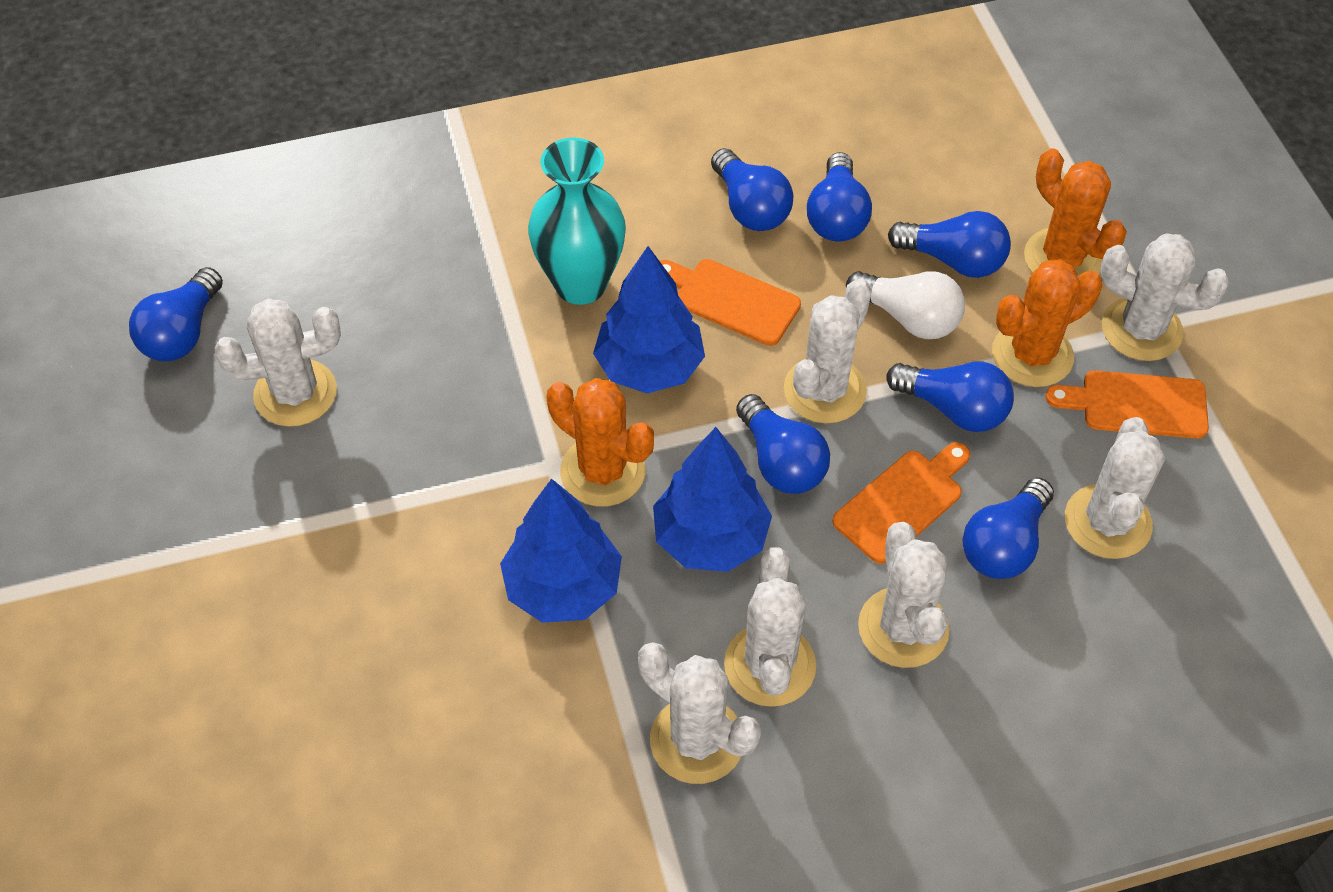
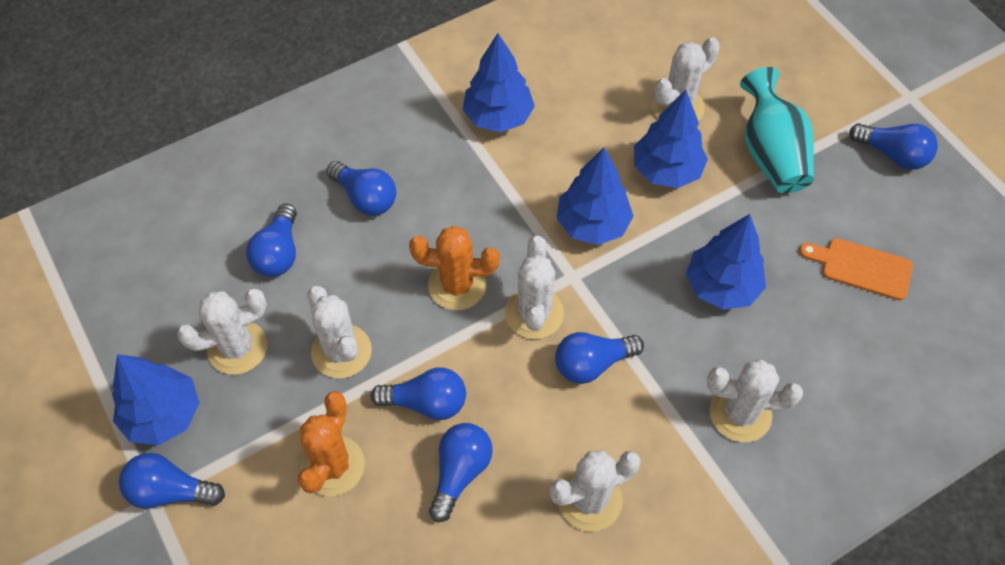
blue tree: 3 -> 5
orange cactus: 3 -> 2
orange cutting board: 3 -> 1
white cactus: 7 -> 6
white light bulb: 1 -> 0

